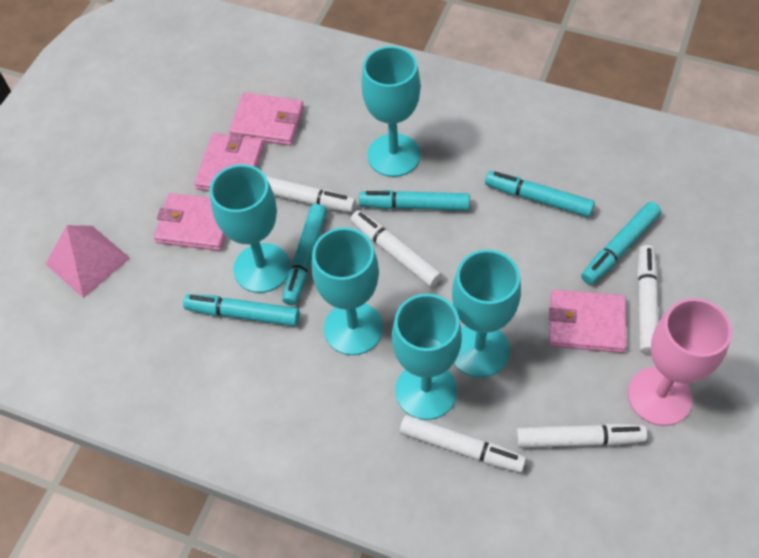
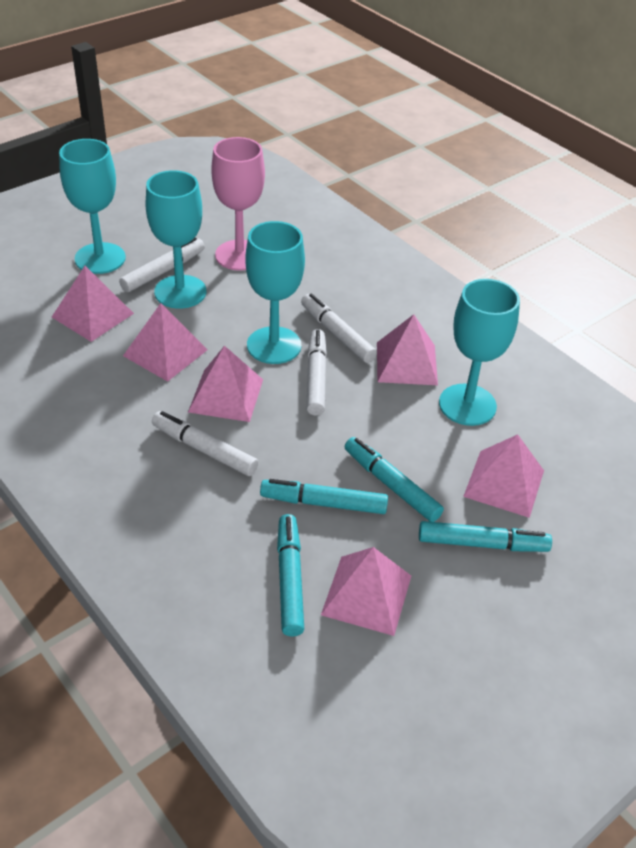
pink pyramid: 1 -> 6
pink wallet: 4 -> 0
turquoise goblet: 5 -> 4
turquoise marker: 5 -> 4
white marker: 5 -> 4

